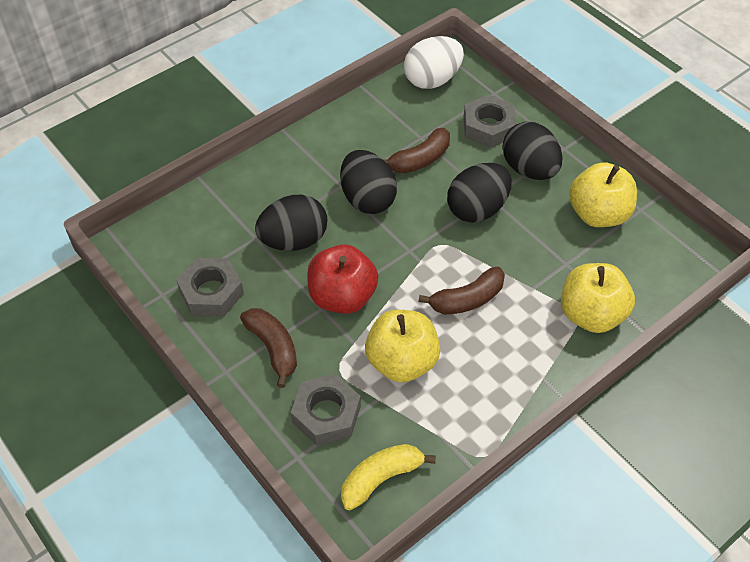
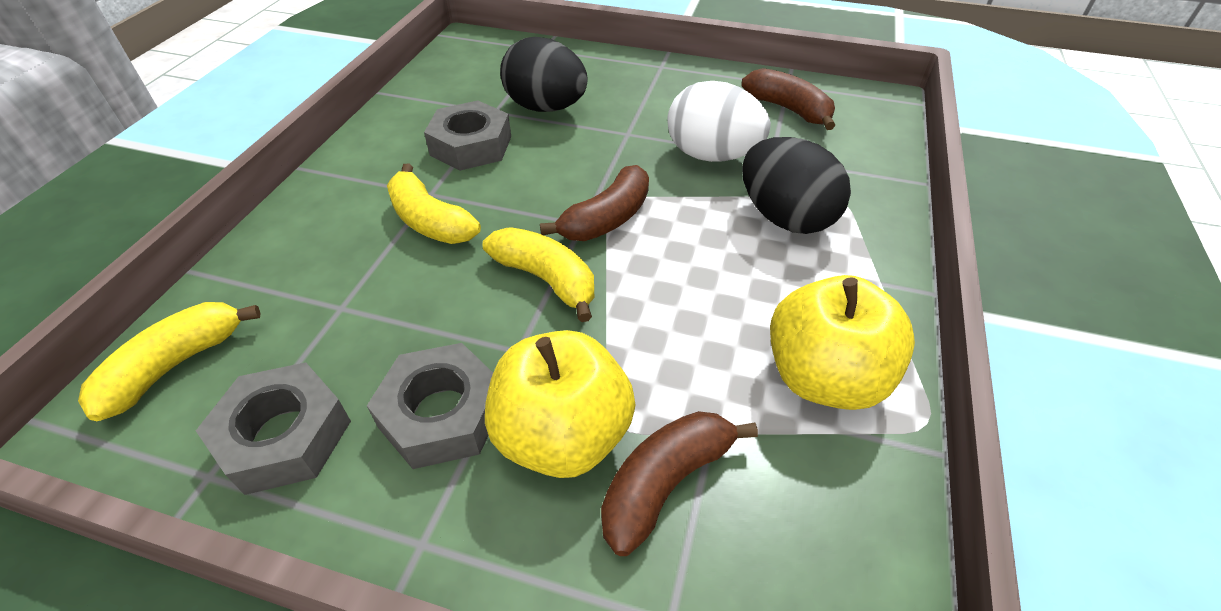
black egg: 4 -> 2
red apple: 1 -> 0
yellow apple: 3 -> 2
yellow banana: 1 -> 3

